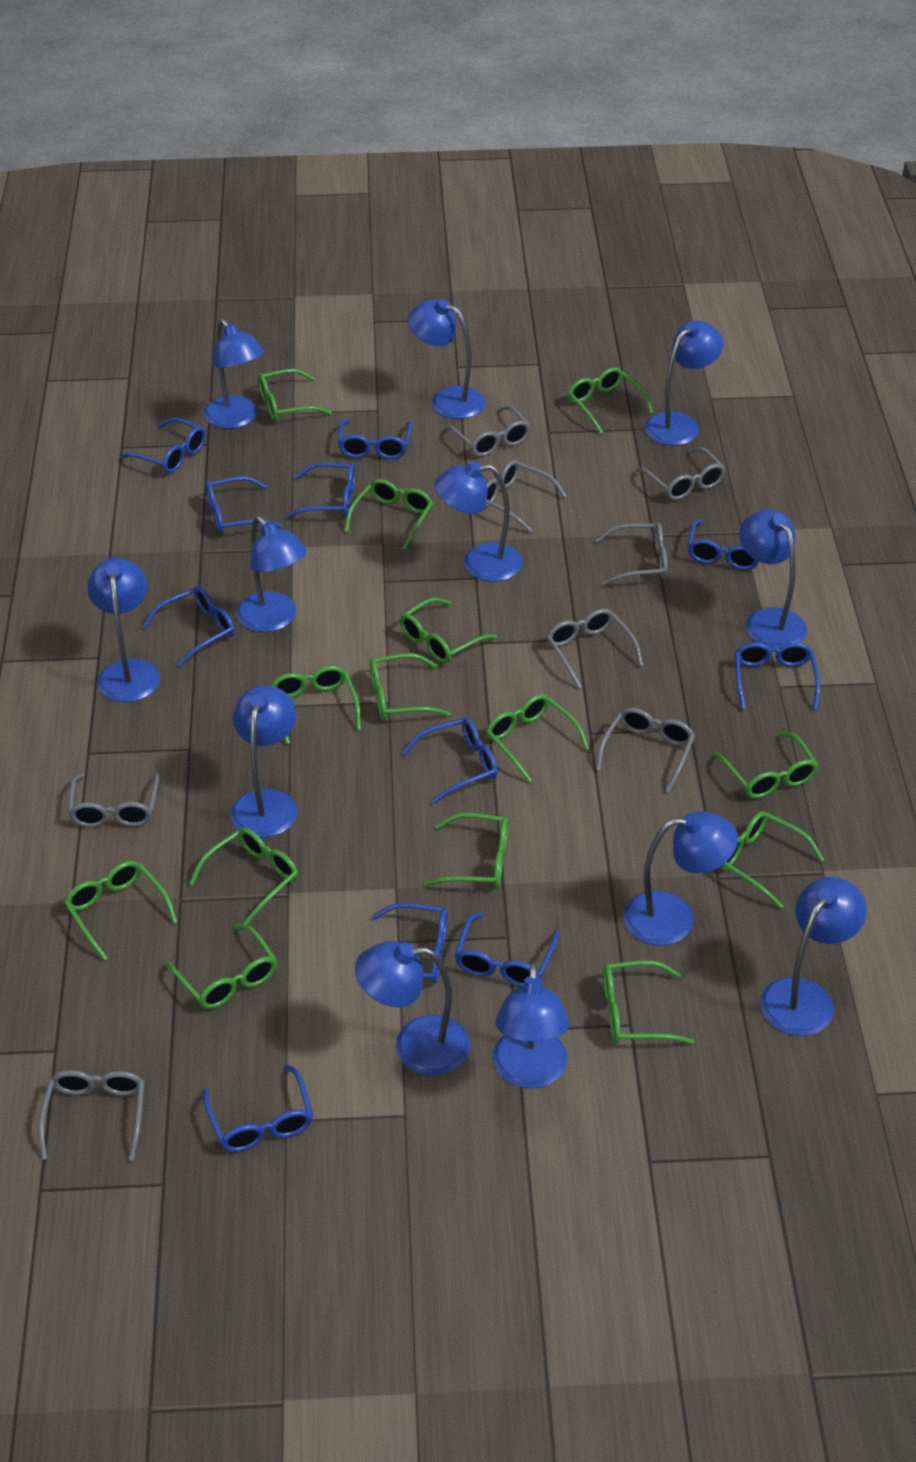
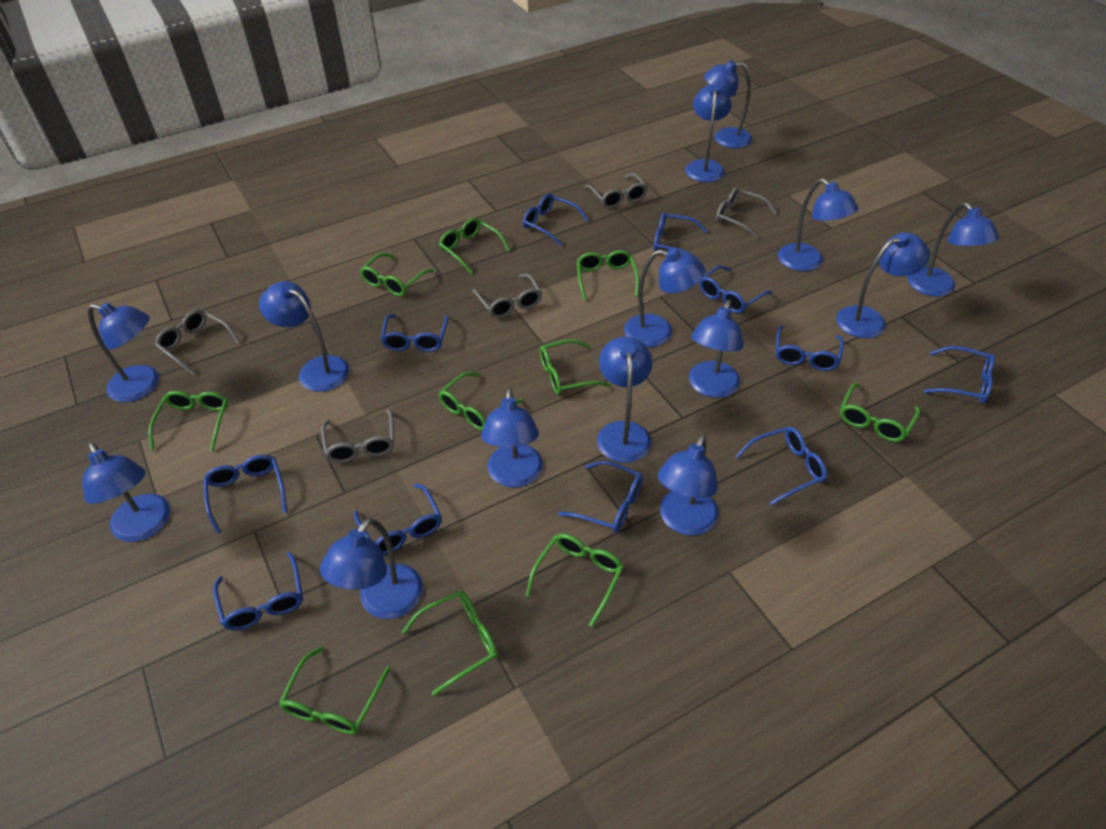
blue lamp: 12 -> 14
green glasses: 14 -> 10
grey glasses: 8 -> 5

